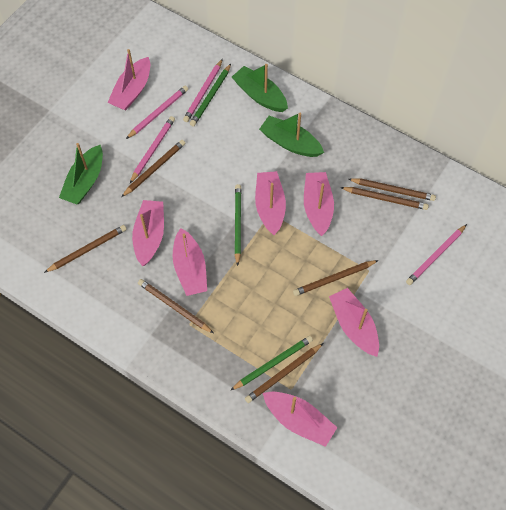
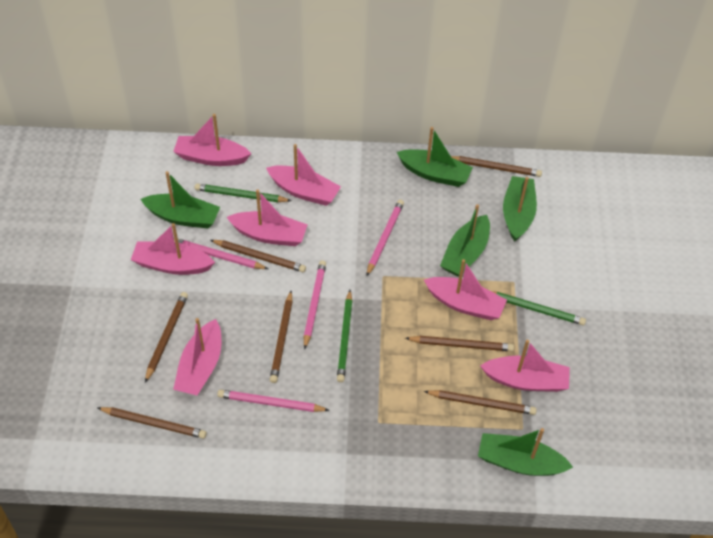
green boat: 3 -> 5

